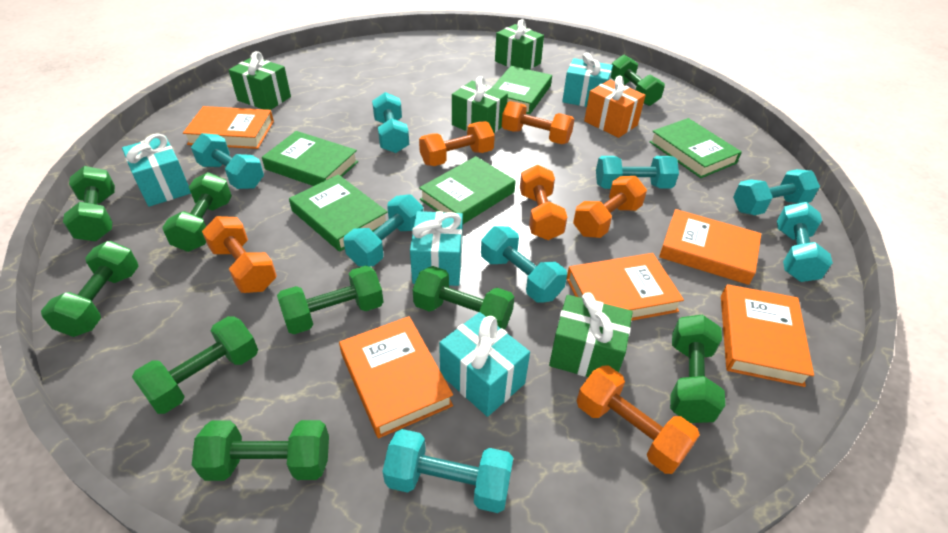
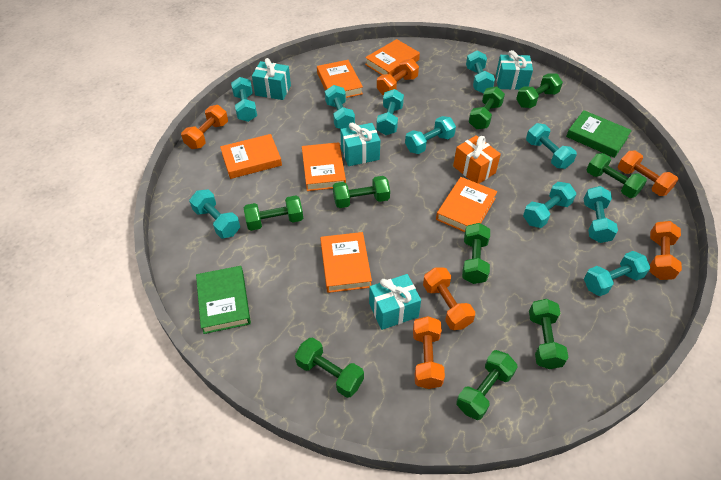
green book: 5 -> 2
green gift: 4 -> 0
orange book: 5 -> 6
turquoise dumbbell: 8 -> 10

